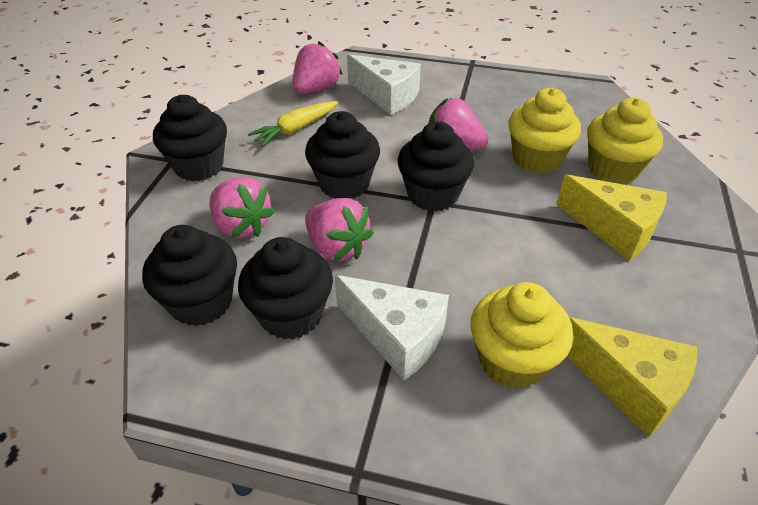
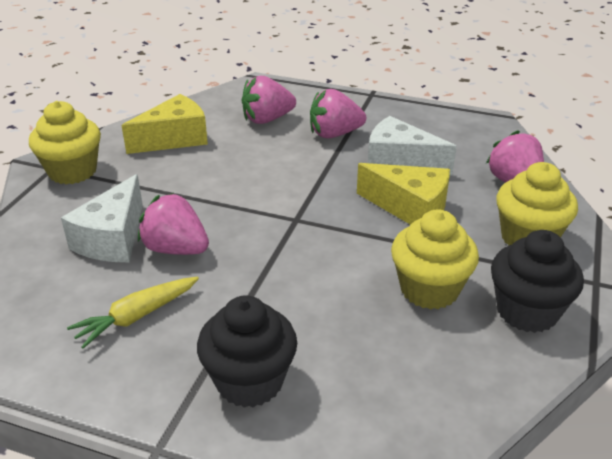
black cupcake: 5 -> 2

